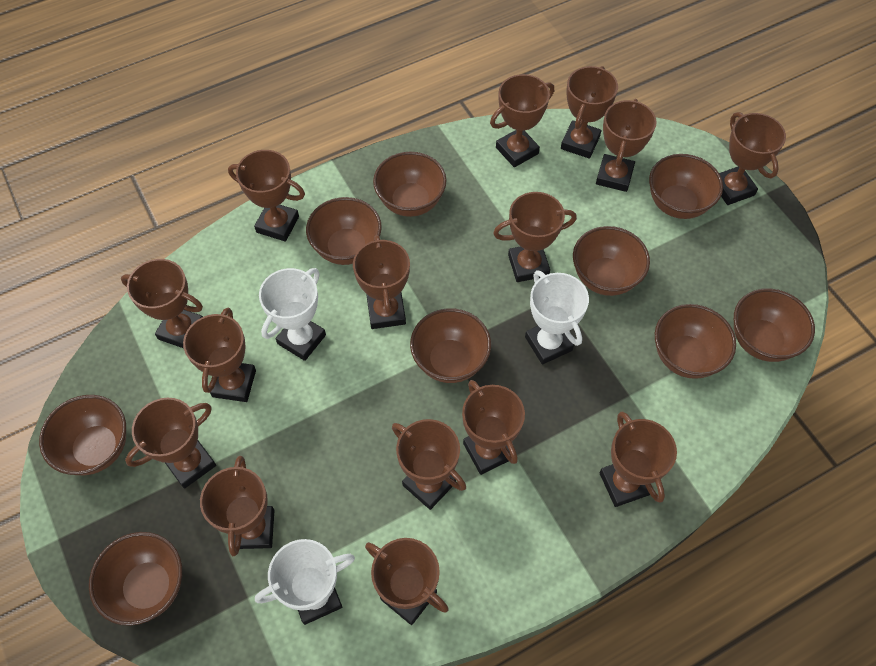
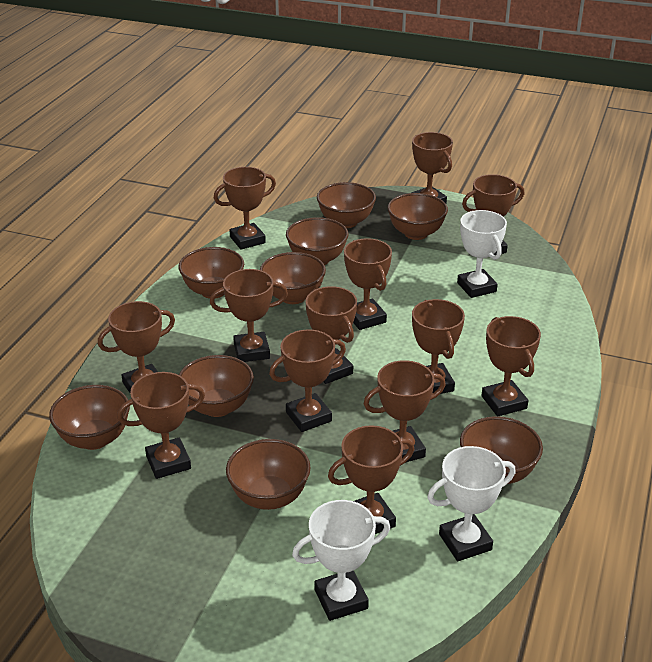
brown trophy: 15 -> 13

